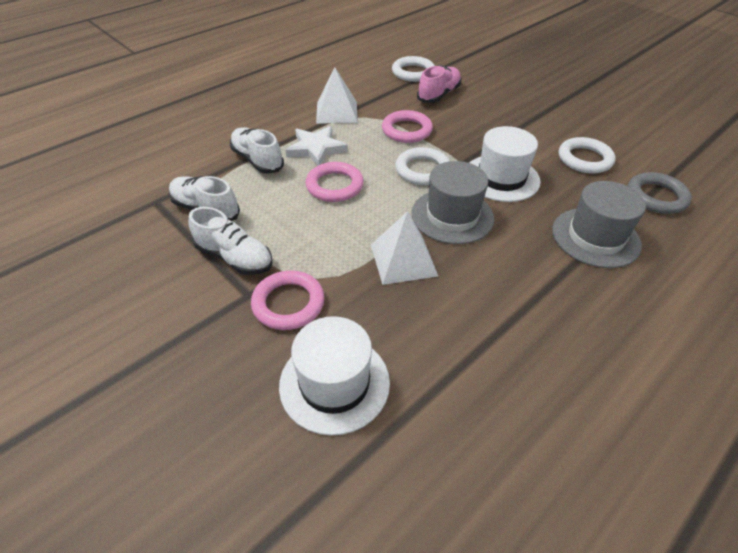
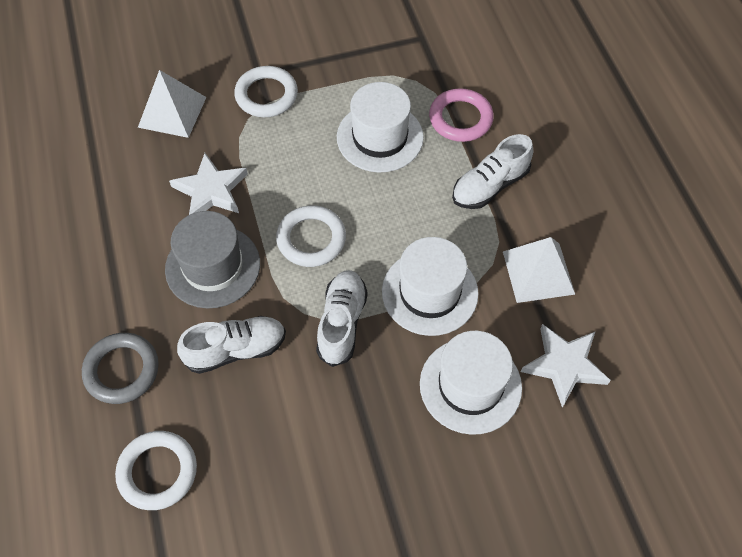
grey hat: 2 -> 1
pink ring: 3 -> 1
pink shoe: 1 -> 0
white hat: 2 -> 3
white star: 1 -> 2

